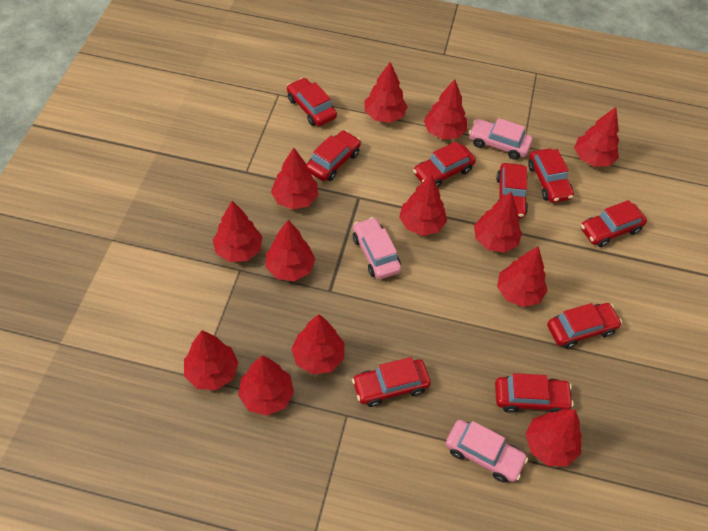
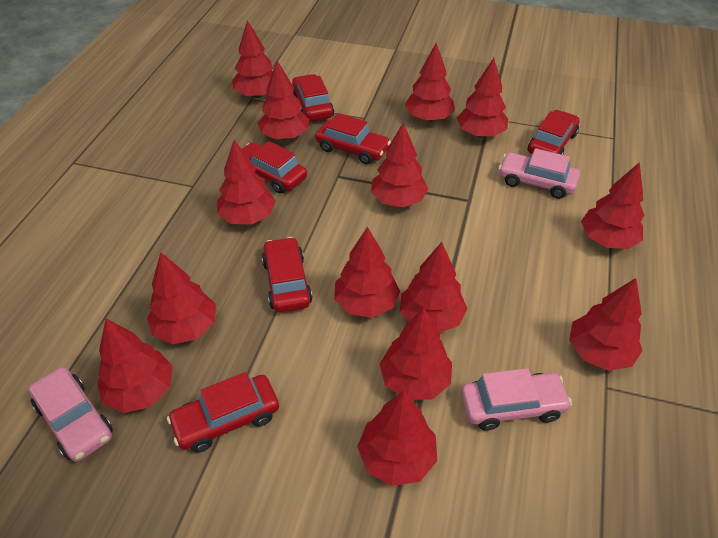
red car: 9 -> 6
red tree: 13 -> 14

